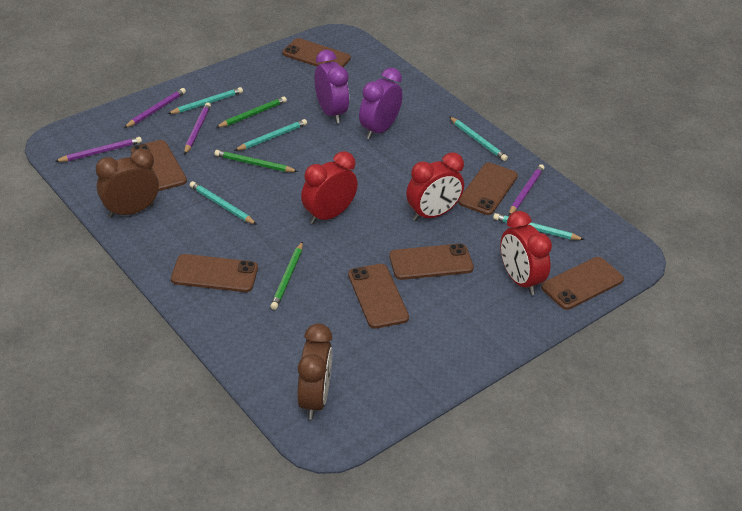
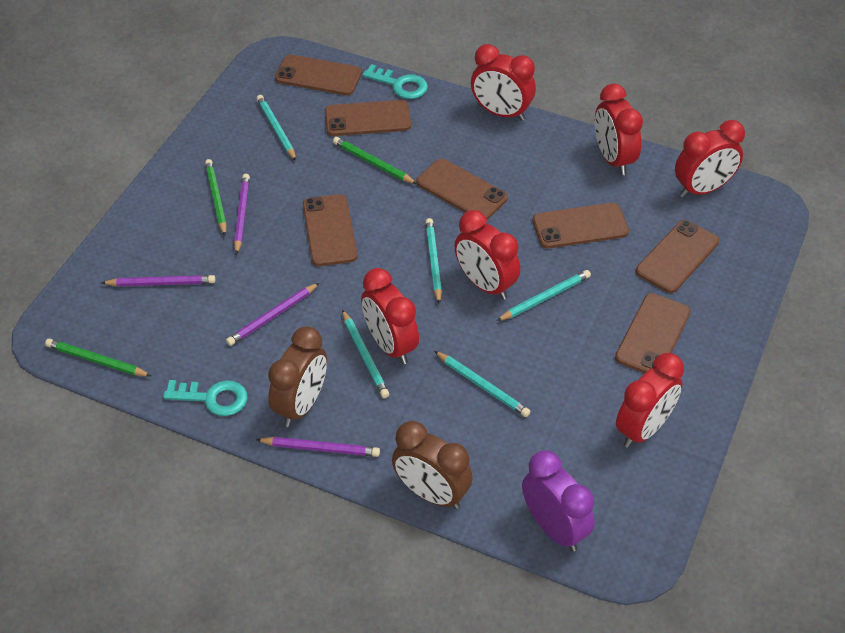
purple clock: 2 -> 1
red clock: 3 -> 6
turquoise key: 0 -> 2

